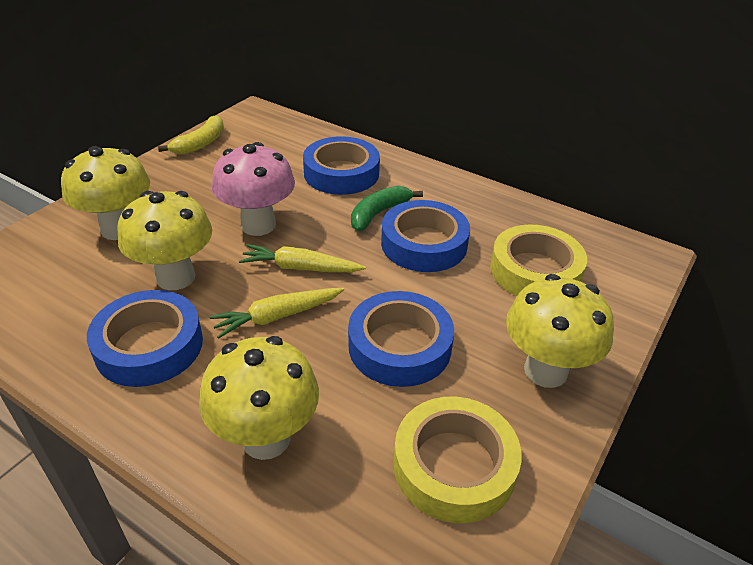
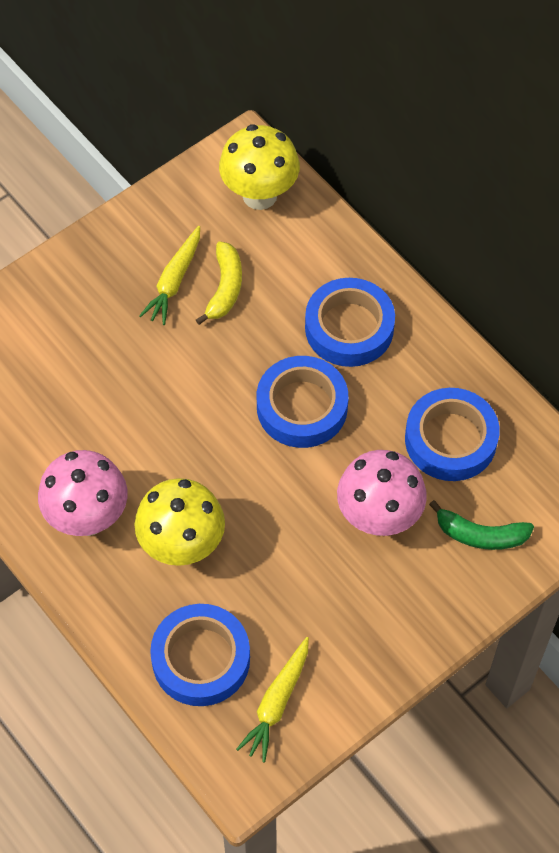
pink mushroom: 1 -> 2
yellow mushroom: 4 -> 2
yellow tape: 2 -> 0

